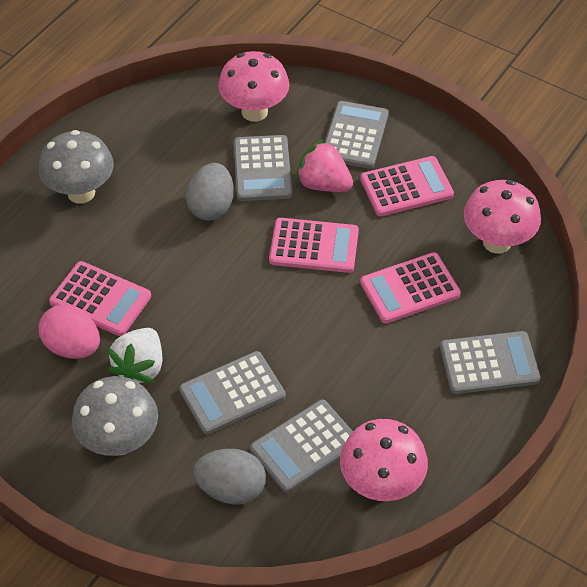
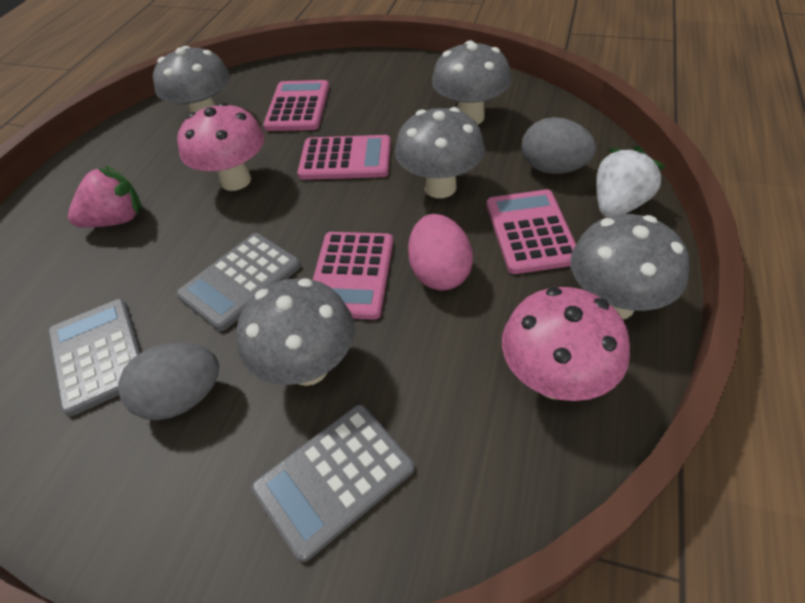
grey calculator: 5 -> 3
grey mushroom: 2 -> 5
pink mushroom: 3 -> 2

